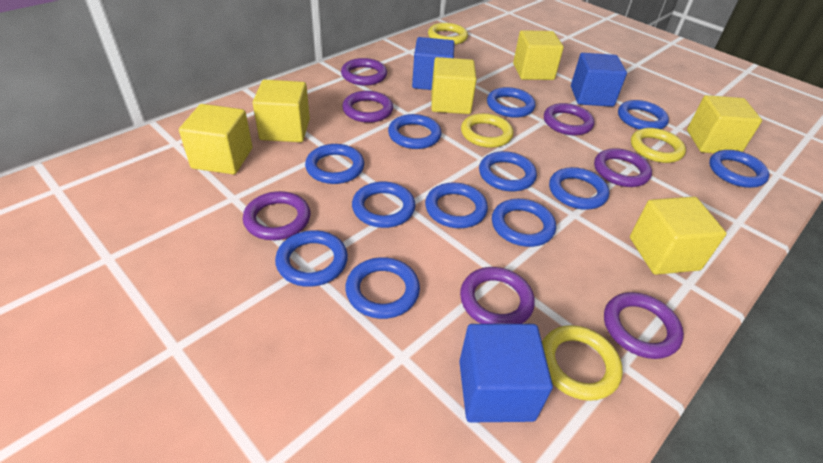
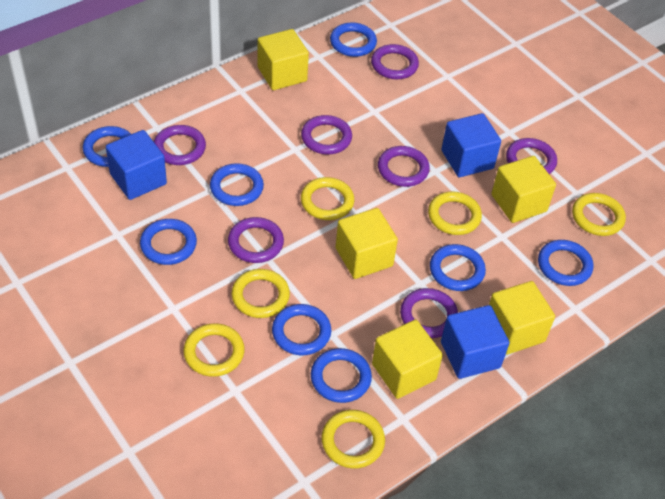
blue ring: 12 -> 8
yellow cube: 6 -> 5
yellow ring: 4 -> 6

